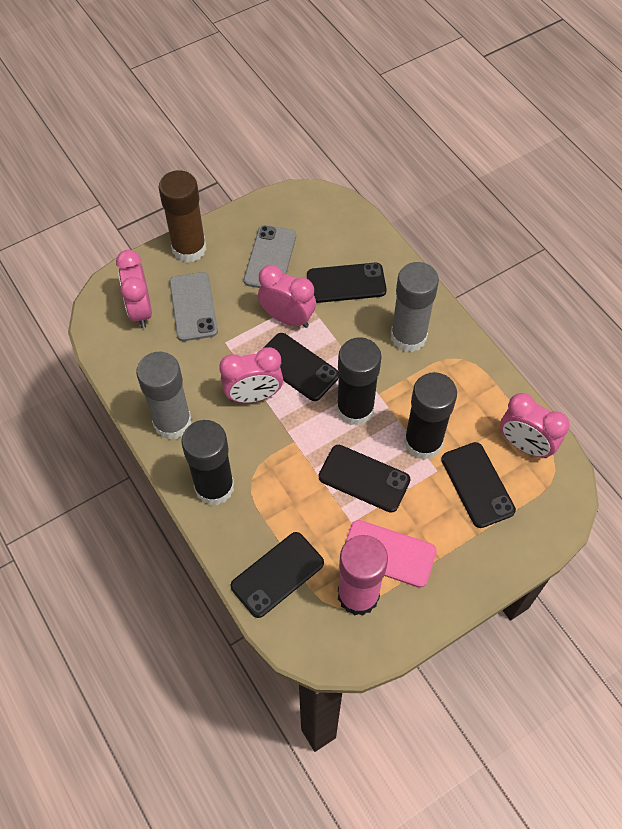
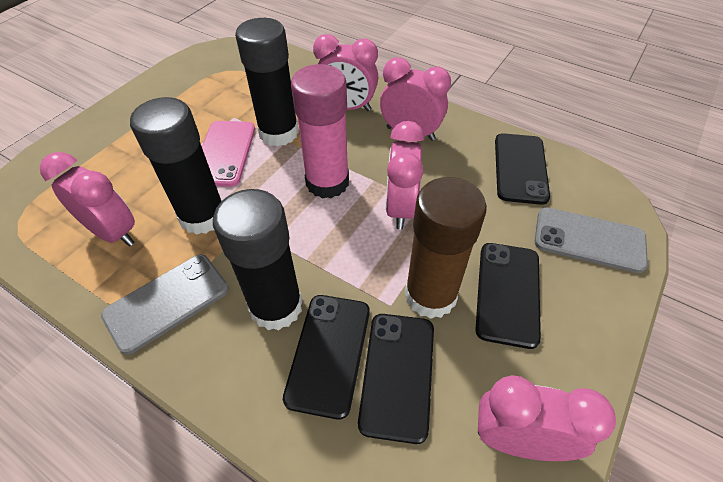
black phone: 5 -> 4
grey glue stick: 2 -> 0
pink clock: 4 -> 5

